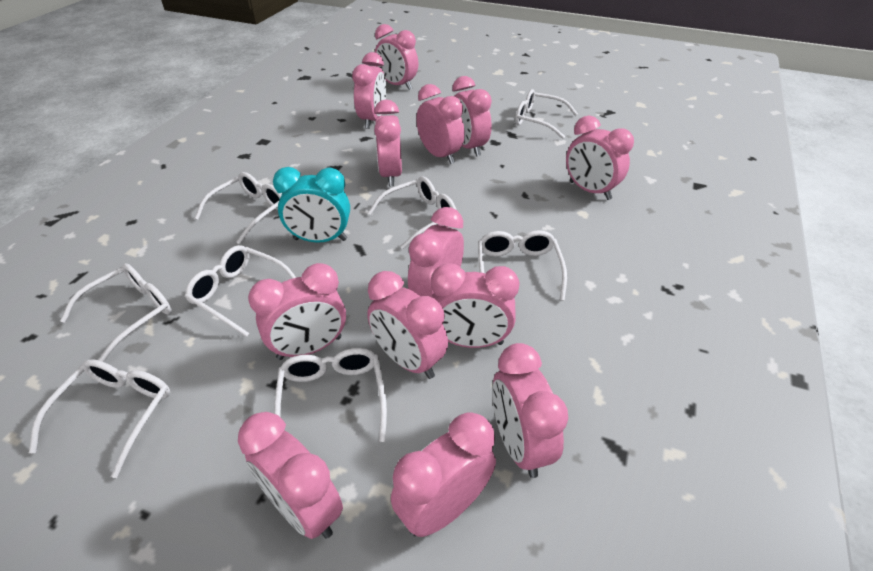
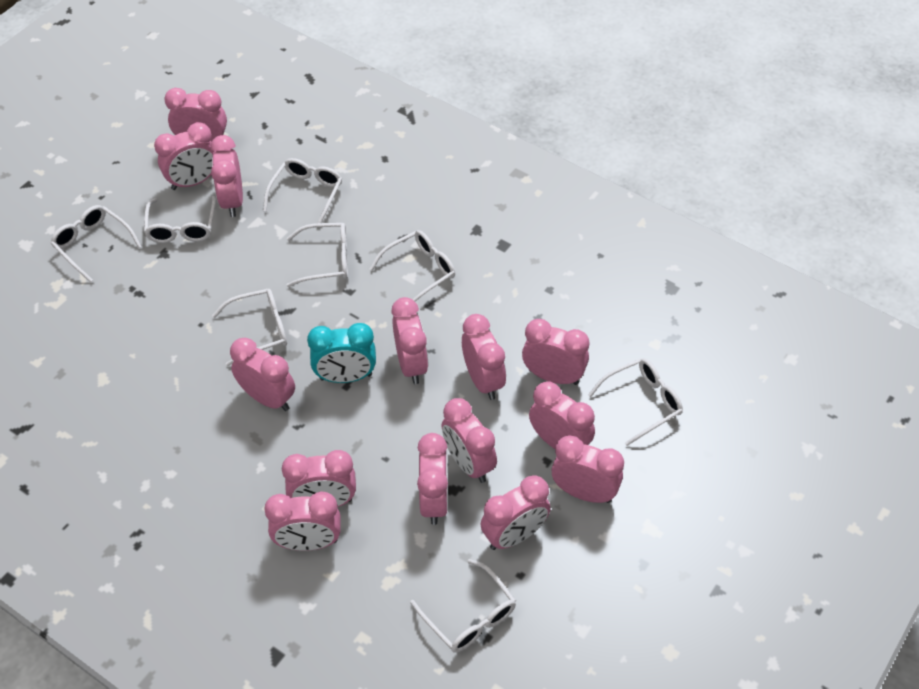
pink clock: 13 -> 14

